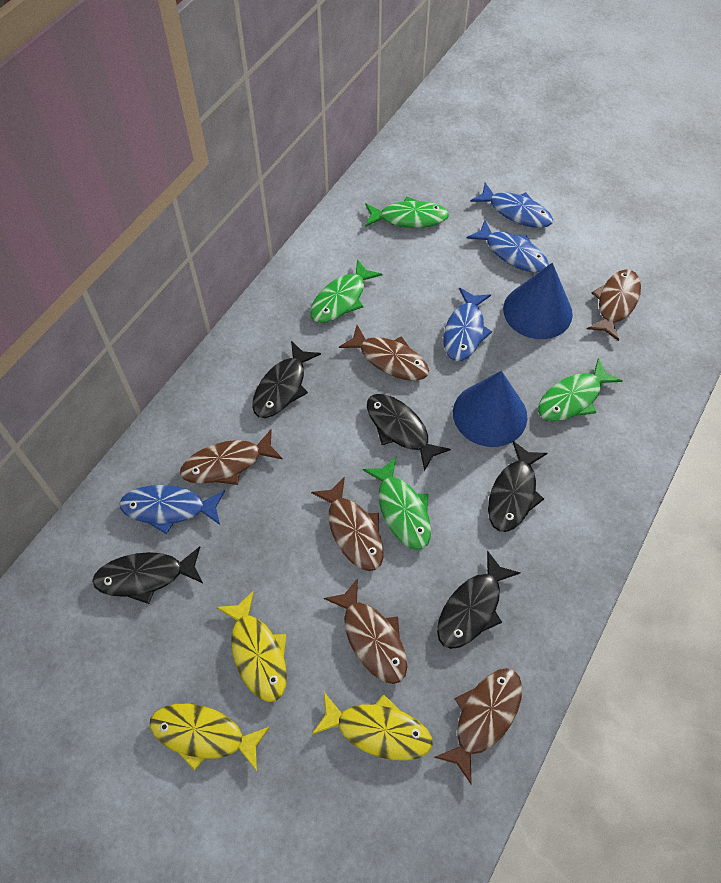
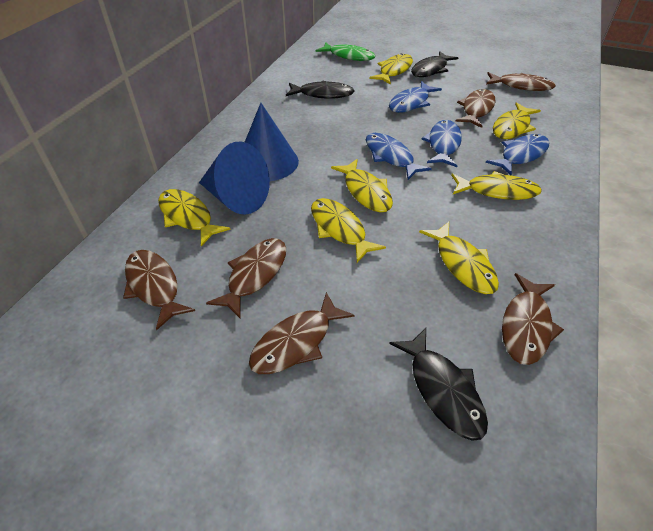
black fish: 5 -> 3
green fish: 4 -> 1
yellow fish: 3 -> 7

